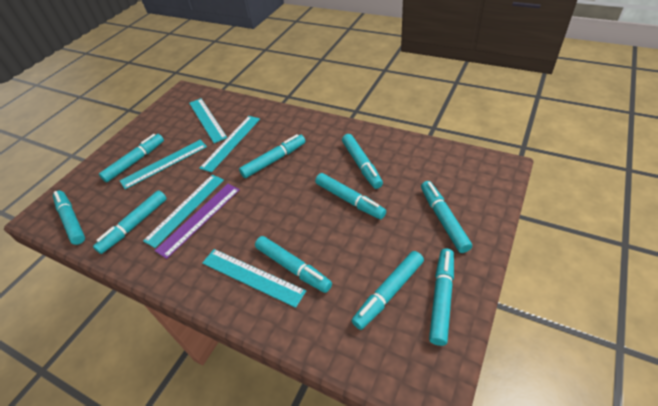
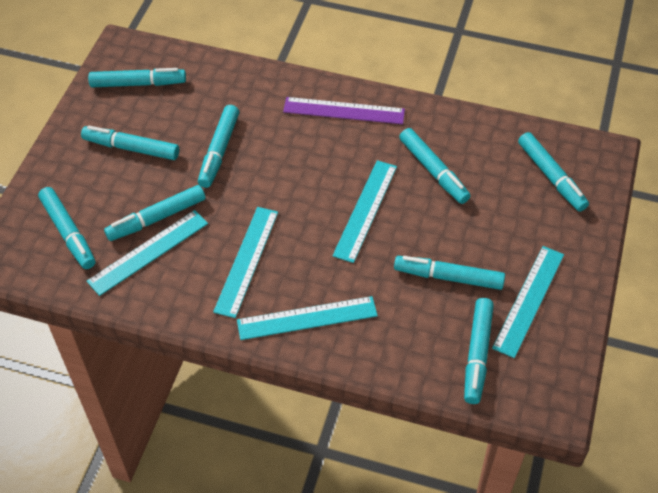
turquoise marker: 10 -> 9

